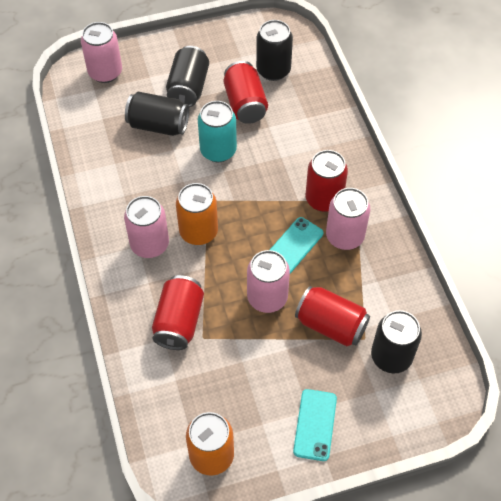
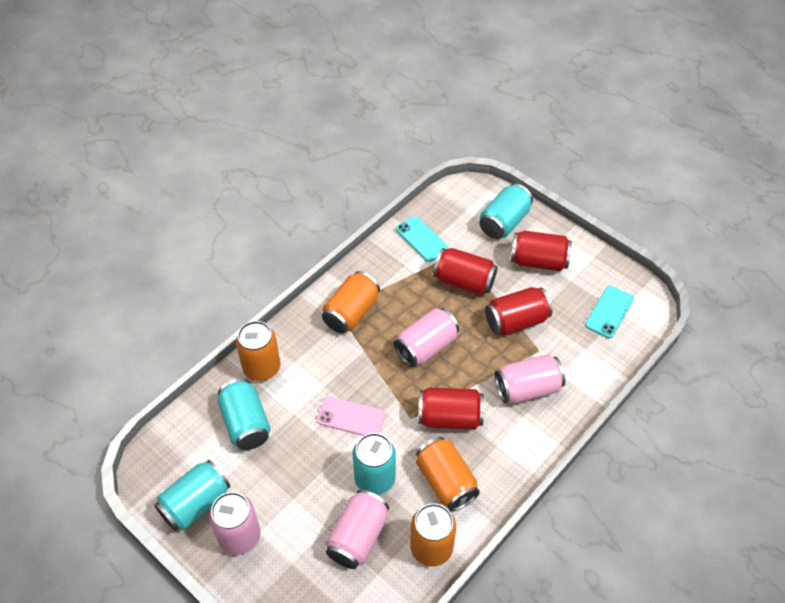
black can: 4 -> 0
orange can: 2 -> 4
pink phone: 0 -> 1
turquoise can: 1 -> 4

